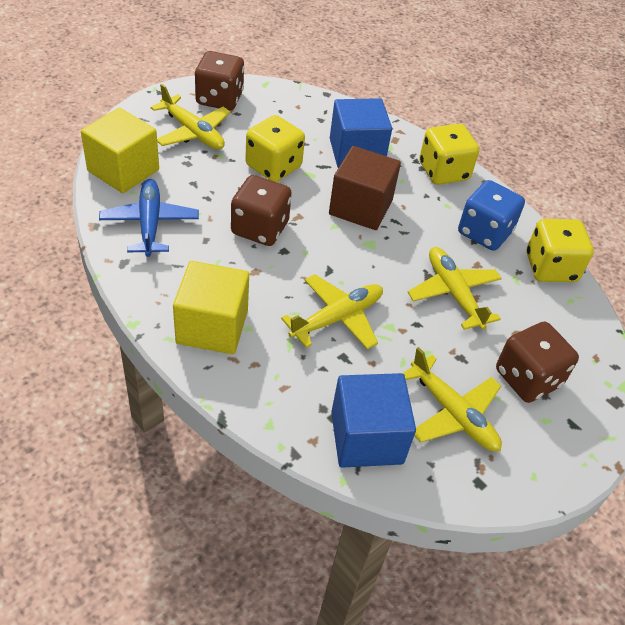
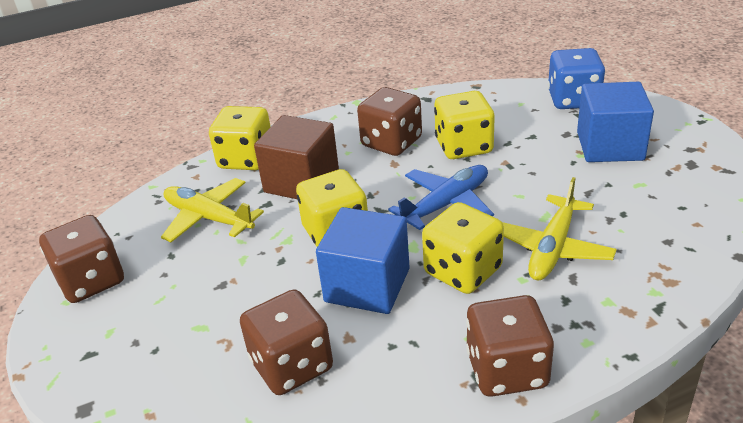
brown dice: 3 -> 4
yellow cube: 2 -> 0
yellow dice: 3 -> 4
yellow plane: 4 -> 2

